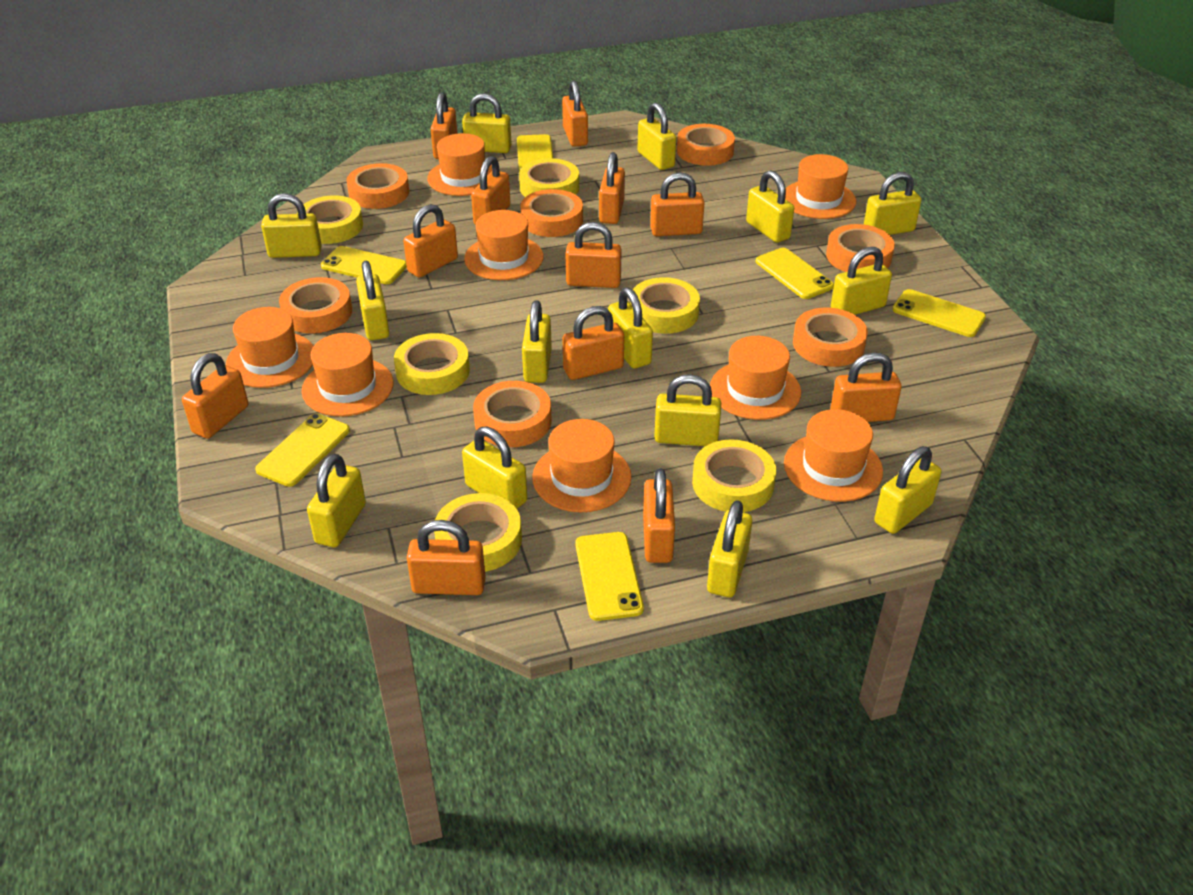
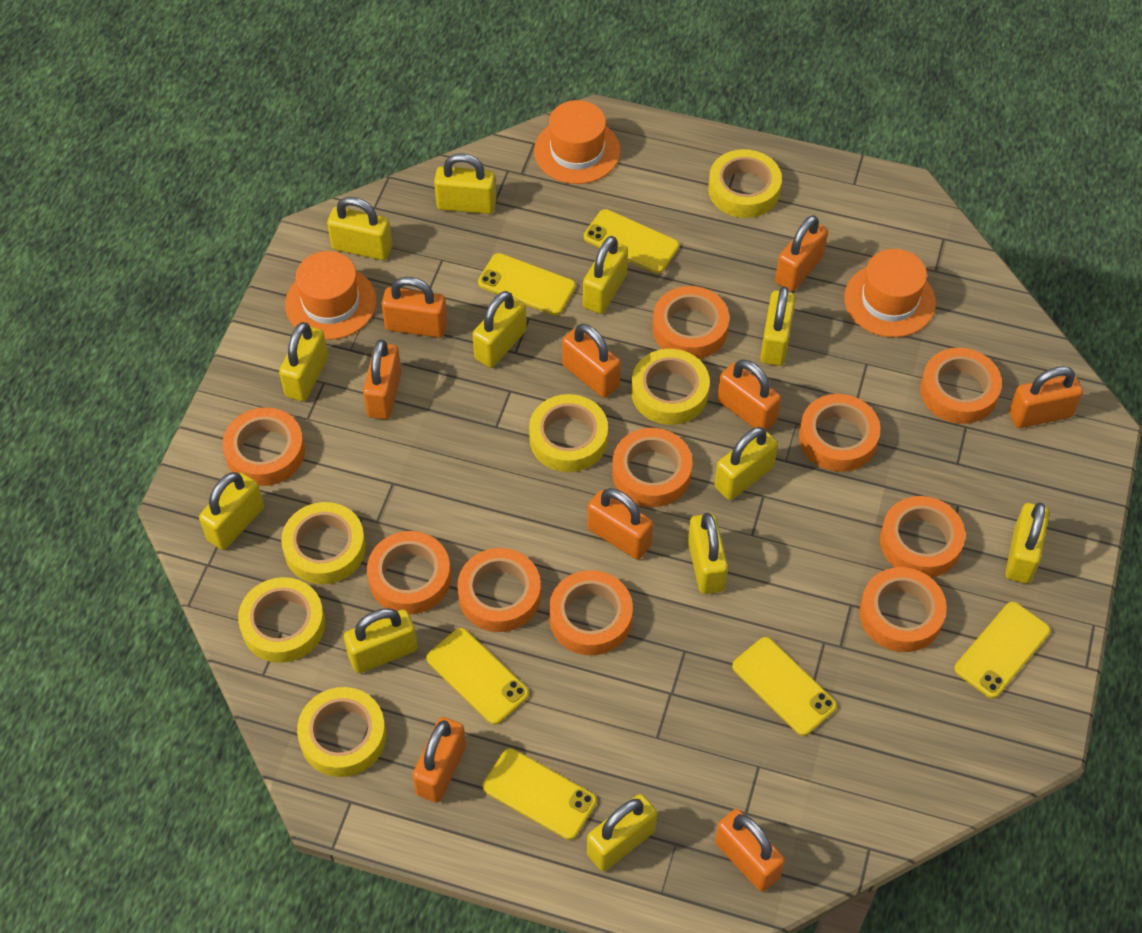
orange hat: 8 -> 3
orange padlock: 12 -> 9
orange tape: 7 -> 10
yellow padlock: 14 -> 12

